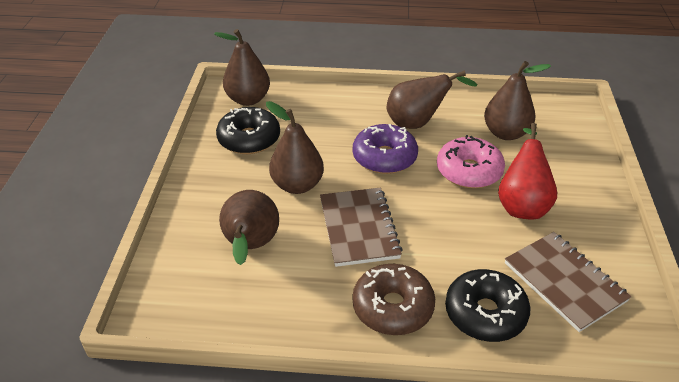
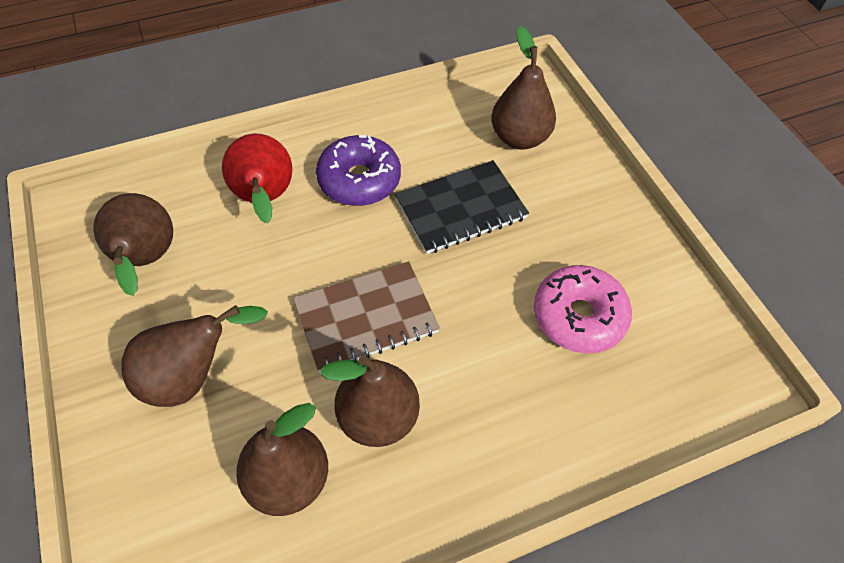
black donut: 2 -> 0
black notebook: 0 -> 1
brown donut: 1 -> 0
brown notebook: 2 -> 1

